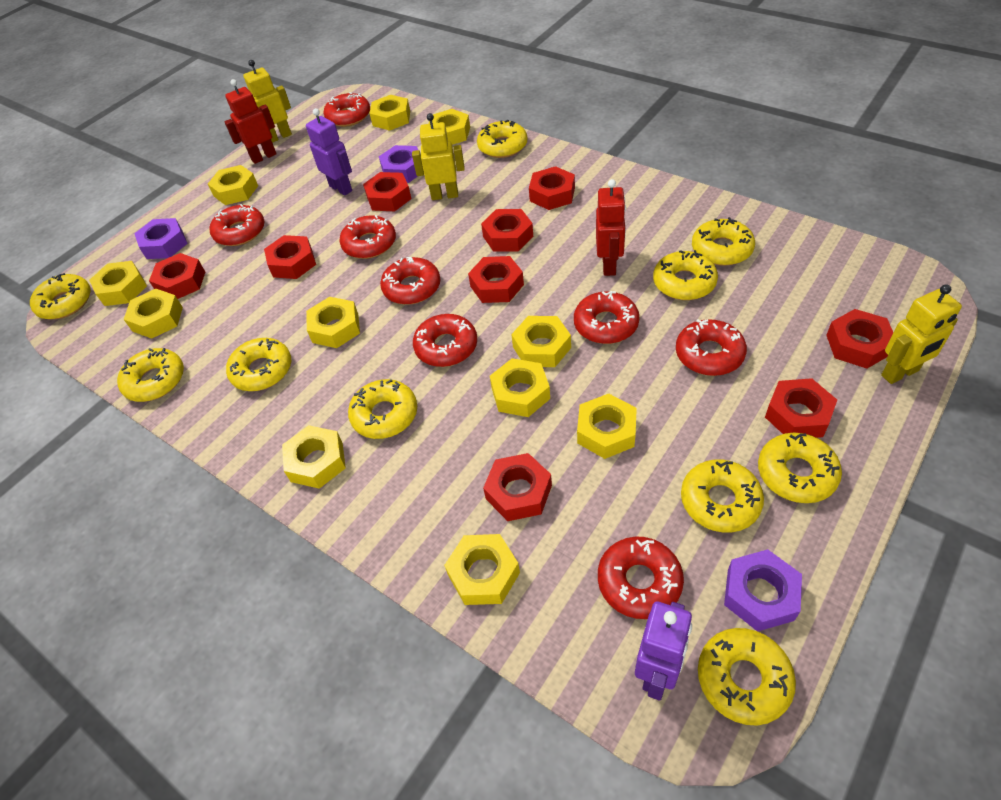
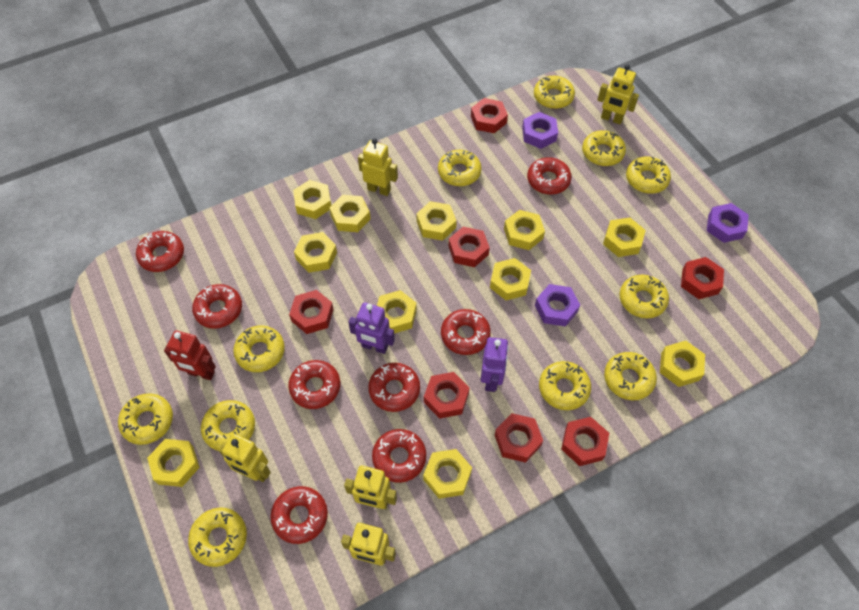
red nut: 9 -> 7
red robot: 2 -> 1
yellow donut: 10 -> 11
yellow robot: 3 -> 5

